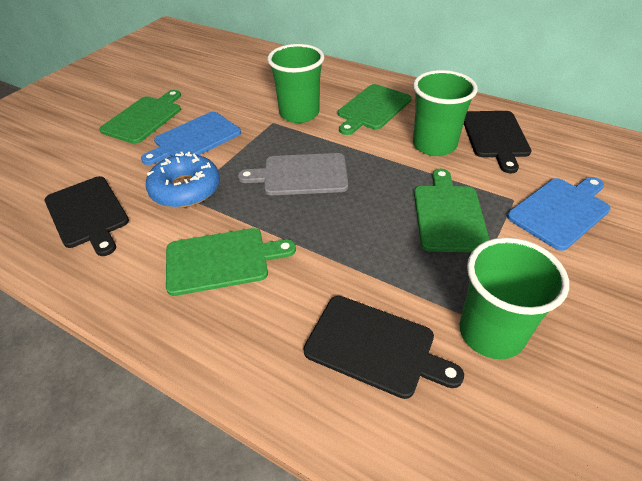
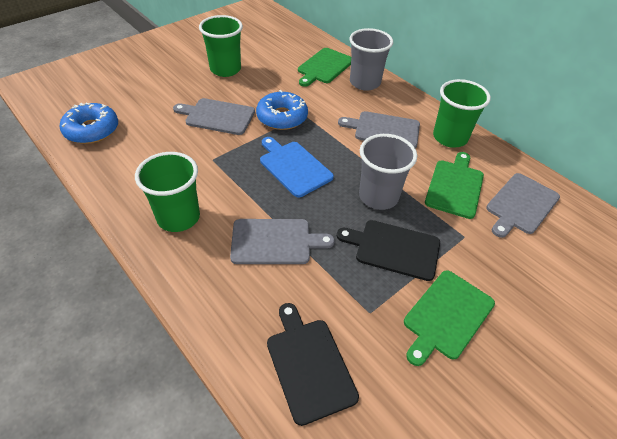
black cutting board: 3 -> 2
blue cutting board: 2 -> 1
blue donut: 1 -> 2
green cutting board: 4 -> 3
grey cup: 0 -> 2
grey cutting board: 1 -> 4

